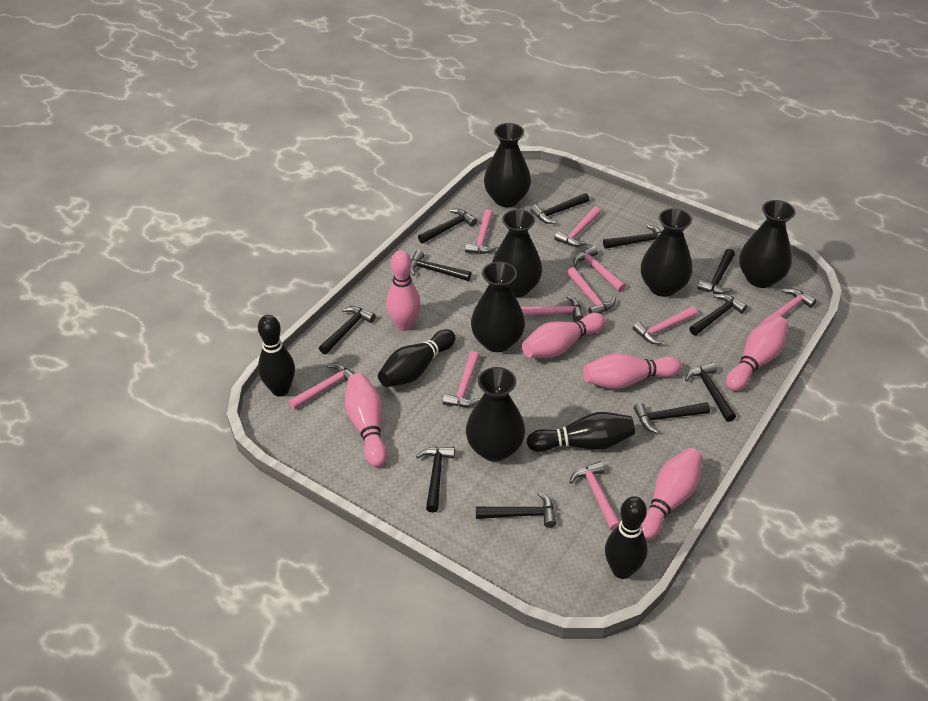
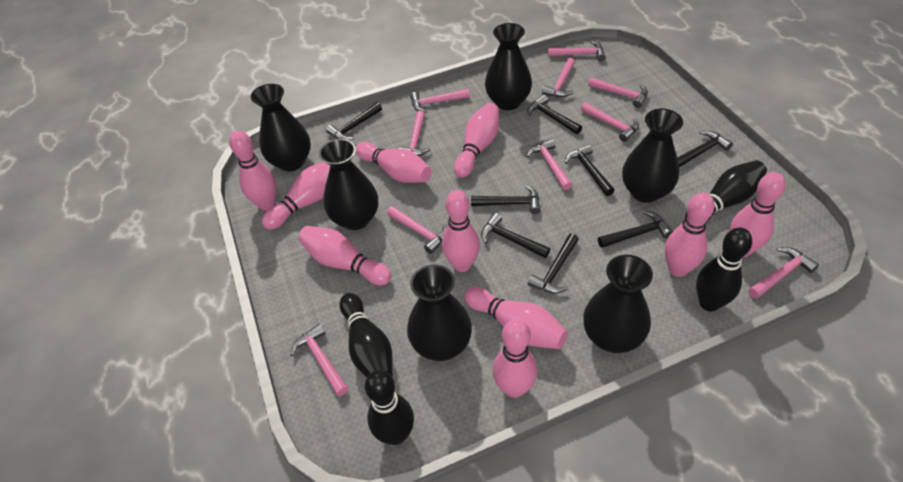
black hammer: 11 -> 8
pink bowling pin: 6 -> 10

